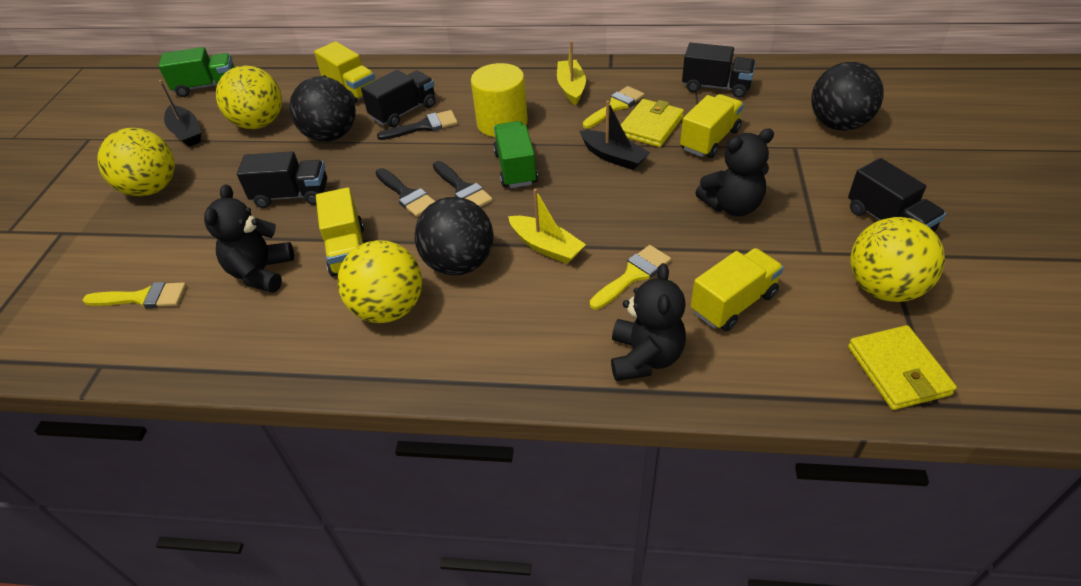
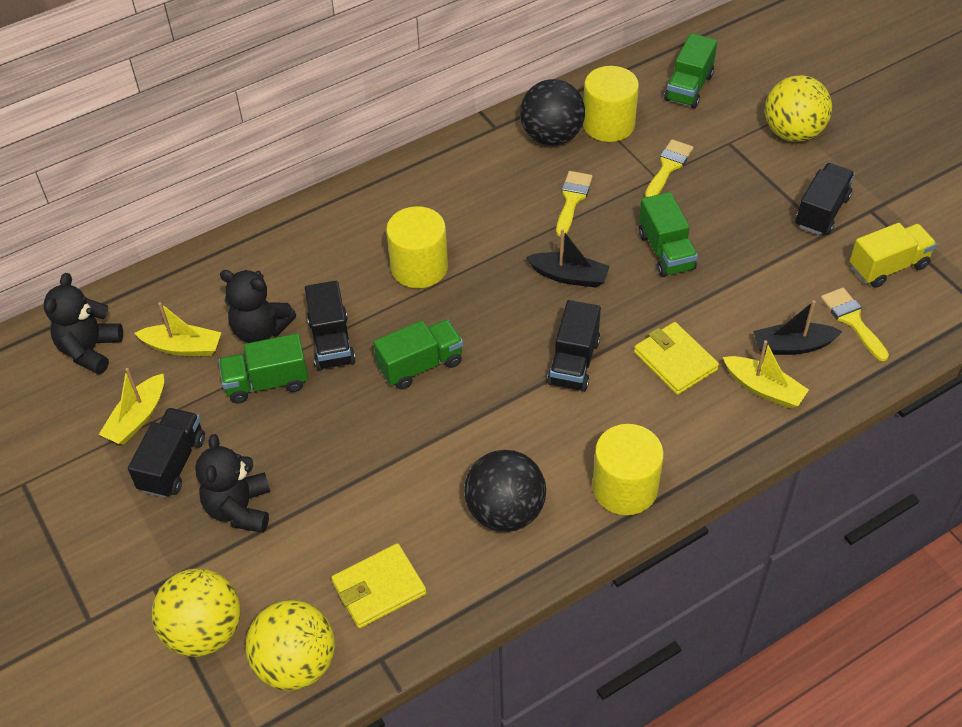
black ball: 3 -> 2
black brush: 3 -> 0
green truck: 2 -> 4
yellow ball: 4 -> 3
yellow boat: 2 -> 3
yellow cylinder: 1 -> 3
yellow truck: 4 -> 1

